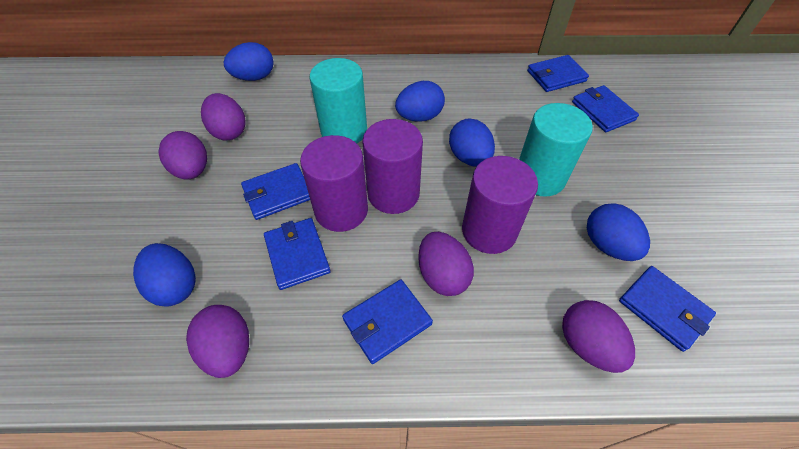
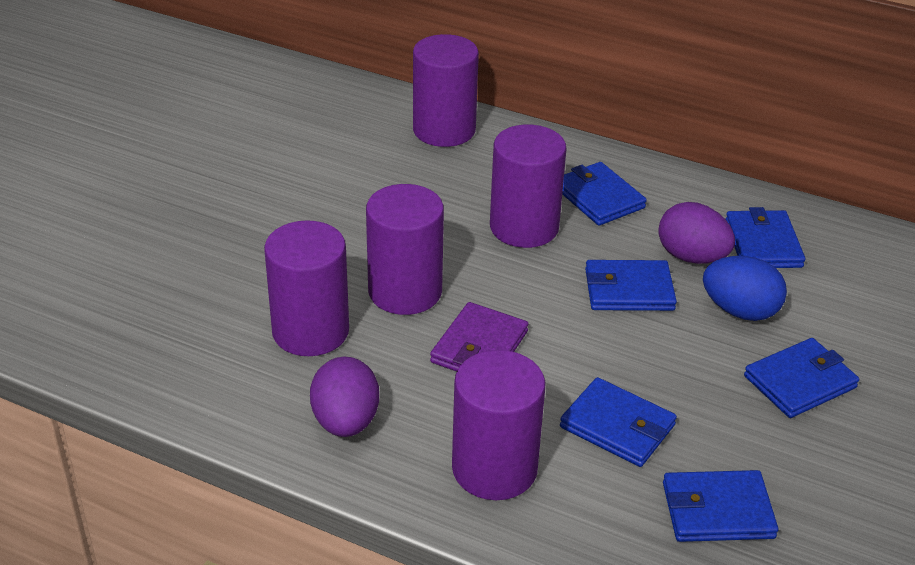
blue egg: 5 -> 1
purple cylinder: 3 -> 5
purple egg: 5 -> 2
purple wallet: 0 -> 1
turquoise cylinder: 2 -> 0

